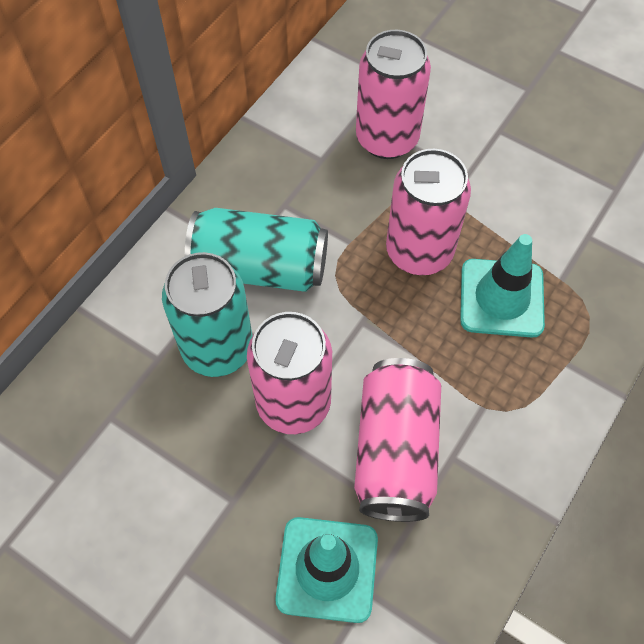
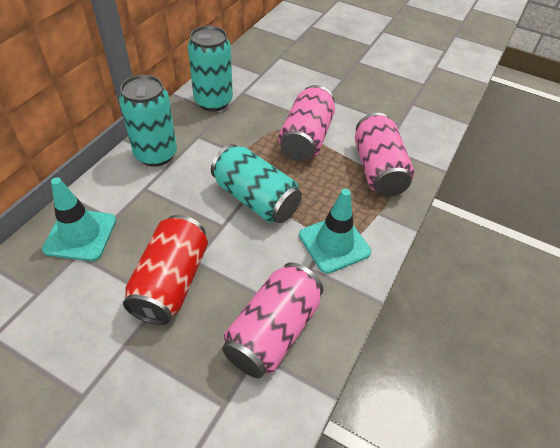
pink can: 4 -> 3
red can: 0 -> 1
turquoise can: 2 -> 3

